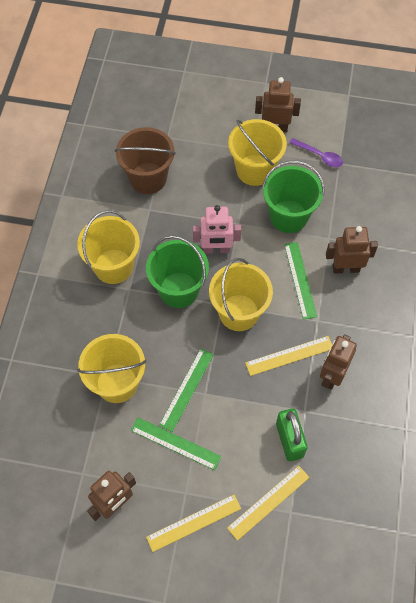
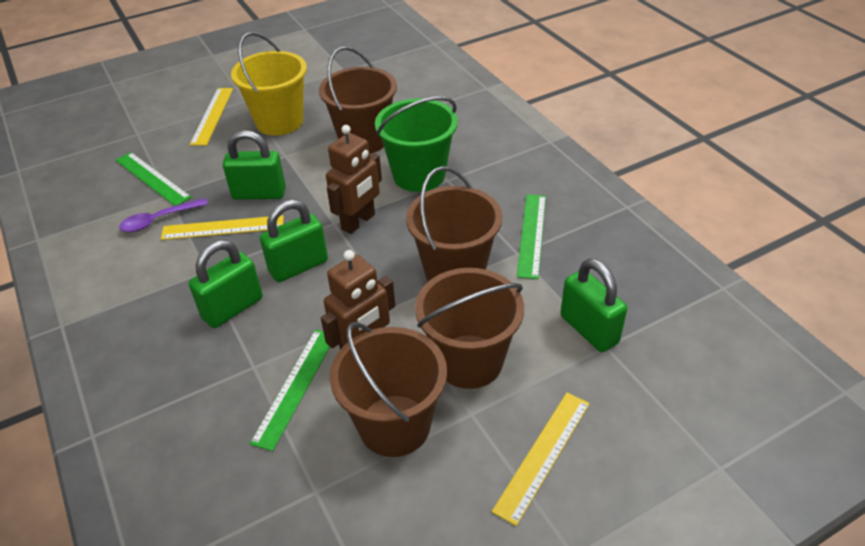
brown bucket: 1 -> 4
brown robot: 4 -> 2
green bucket: 2 -> 1
green padlock: 1 -> 4
pink robot: 1 -> 0
yellow bucket: 4 -> 1

